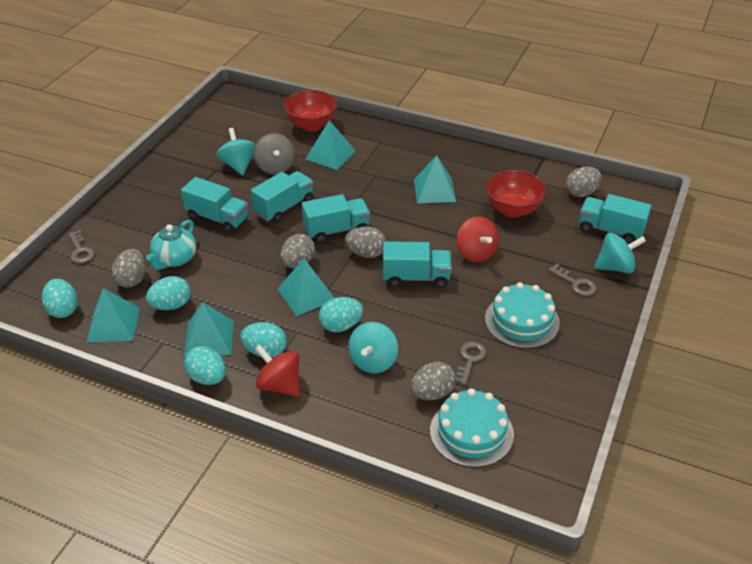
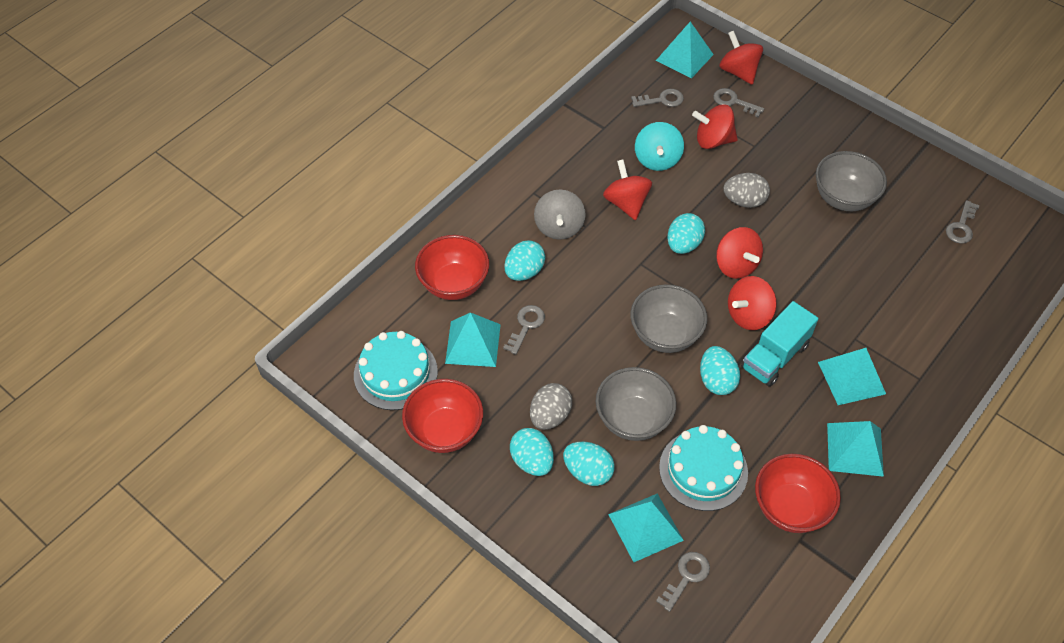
grey bowl: 0 -> 3
grey egg: 5 -> 2
grey key: 3 -> 5
red bowl: 2 -> 3
red spinning top: 2 -> 5
turquoise spinning top: 3 -> 1
turquoise teapot: 1 -> 0
turquoise truck: 5 -> 1

